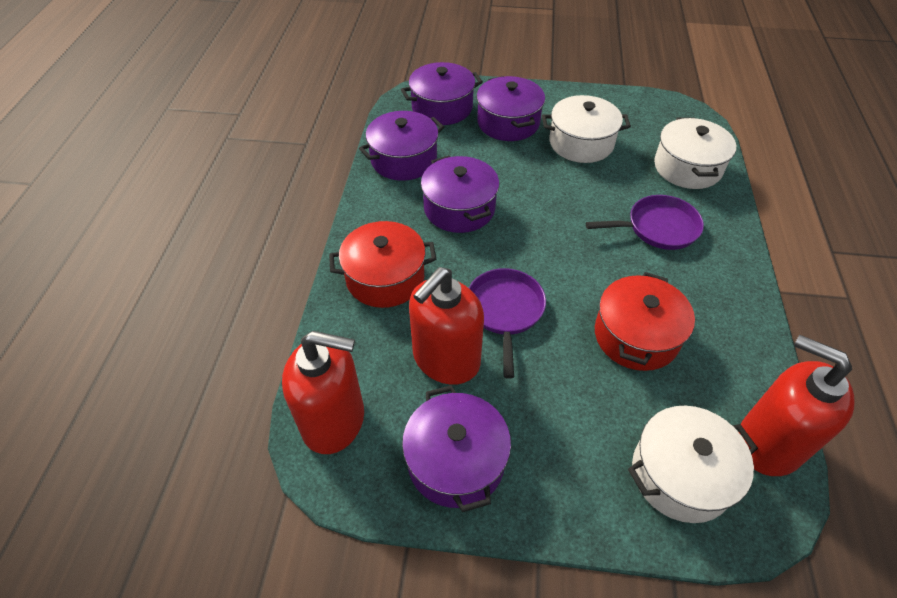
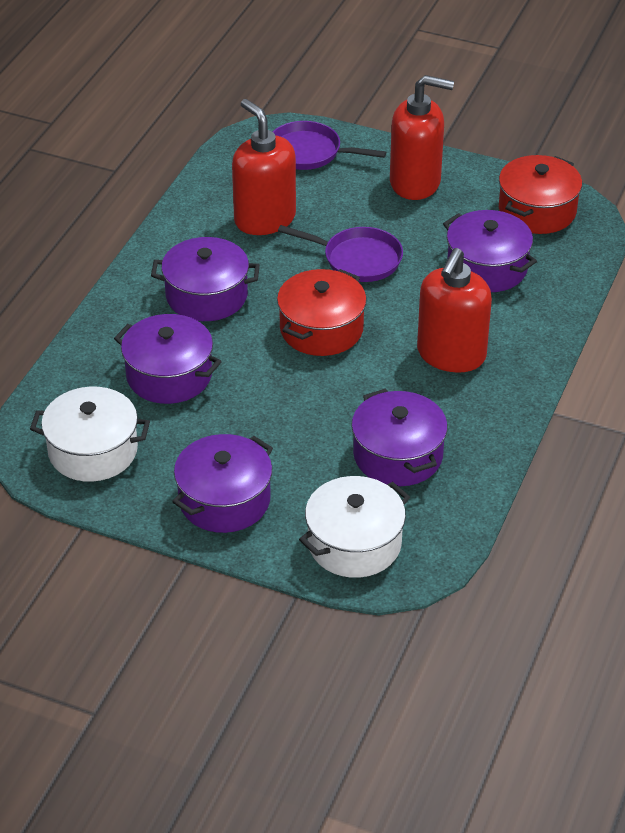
white pot: 3 -> 2

